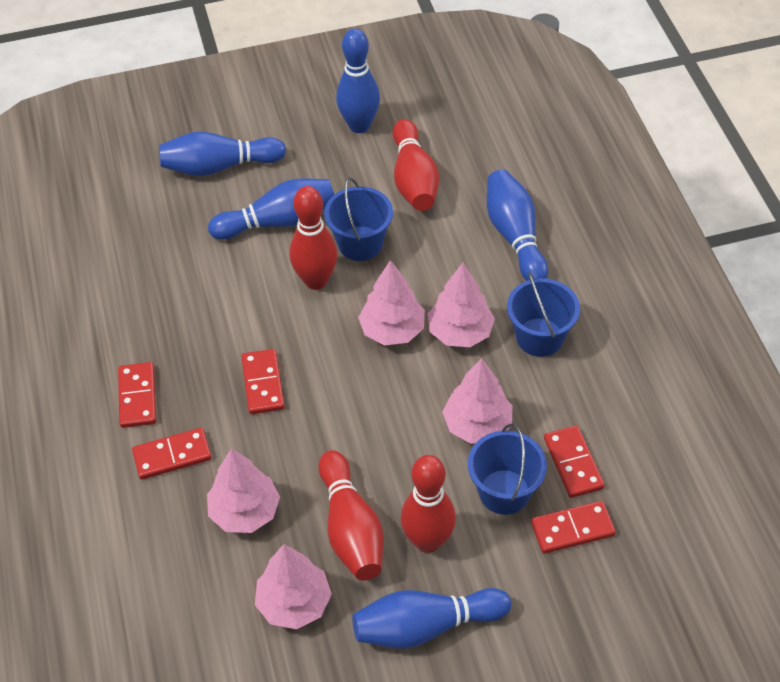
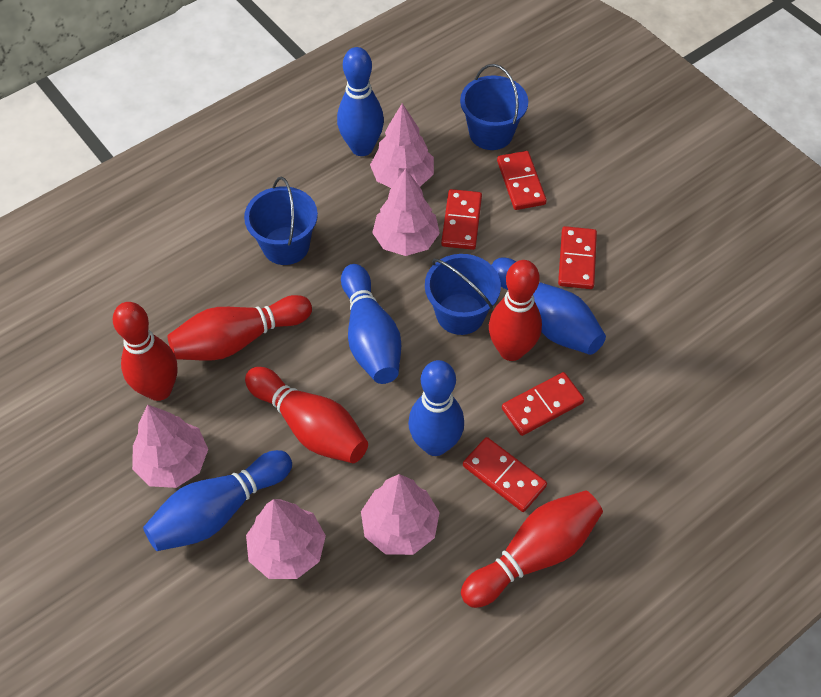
red bowling pin: 4 -> 5

